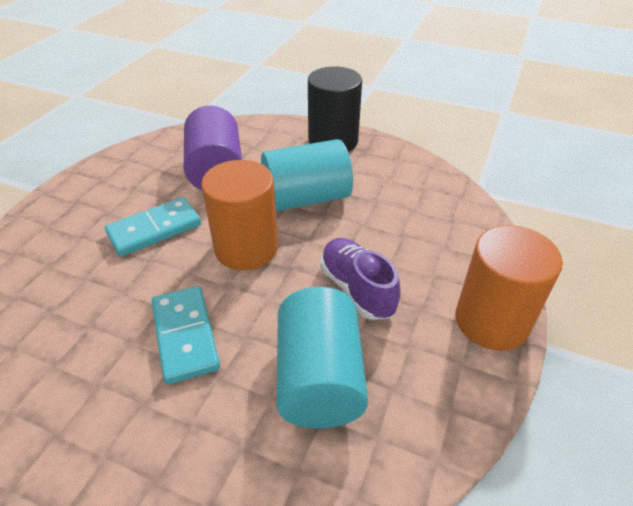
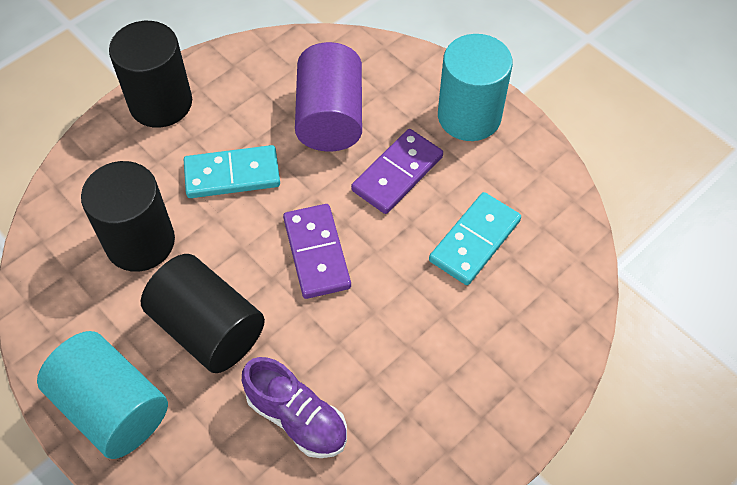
black cylinder: 1 -> 3
orange cylinder: 2 -> 0
purple domino: 0 -> 2

